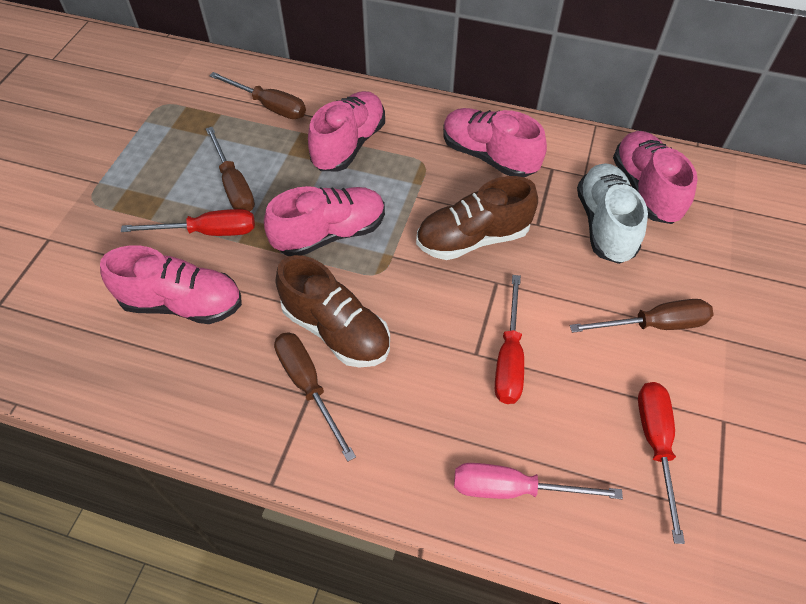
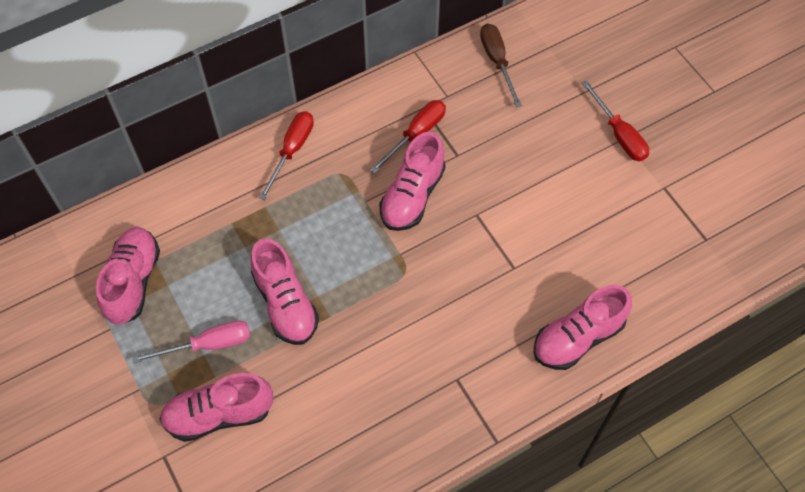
brown screwdriver: 4 -> 1
brown shoe: 2 -> 0
white shoe: 1 -> 0

